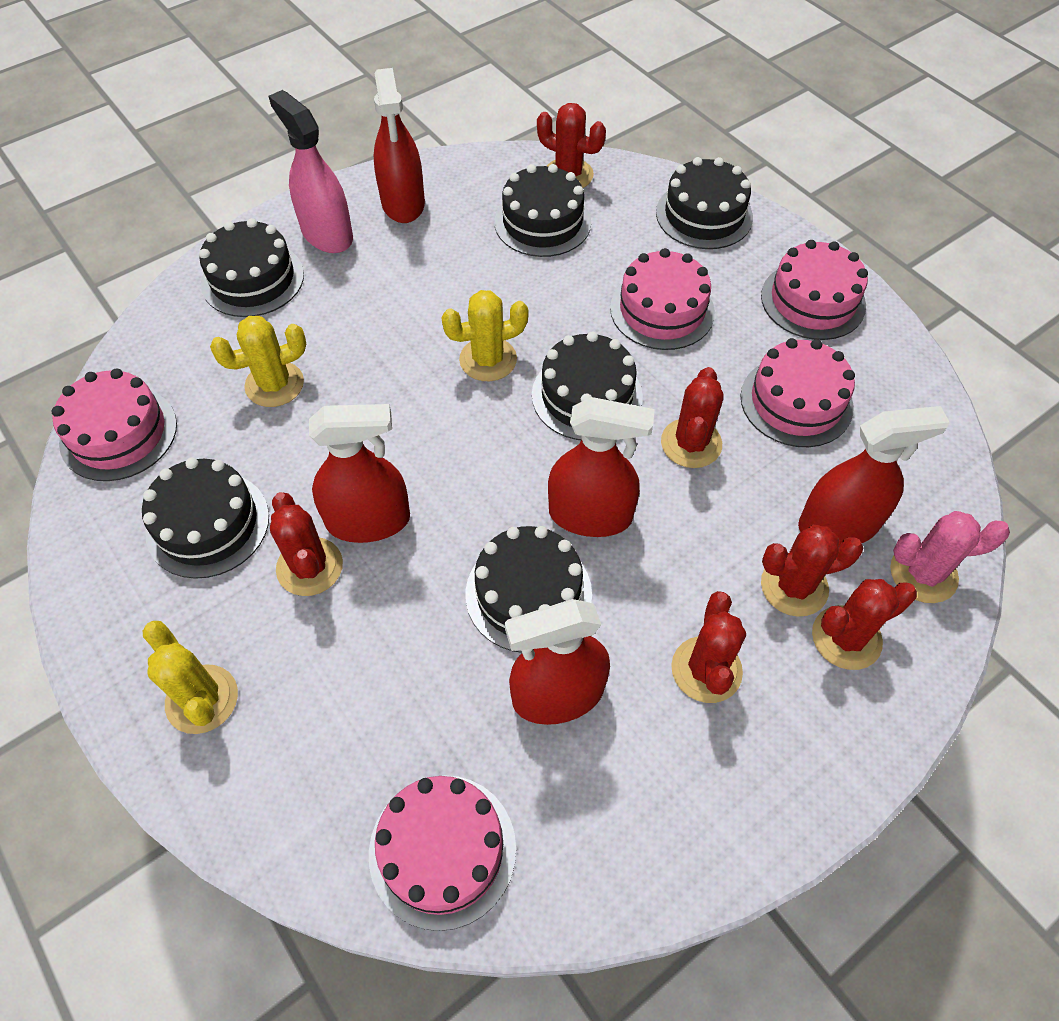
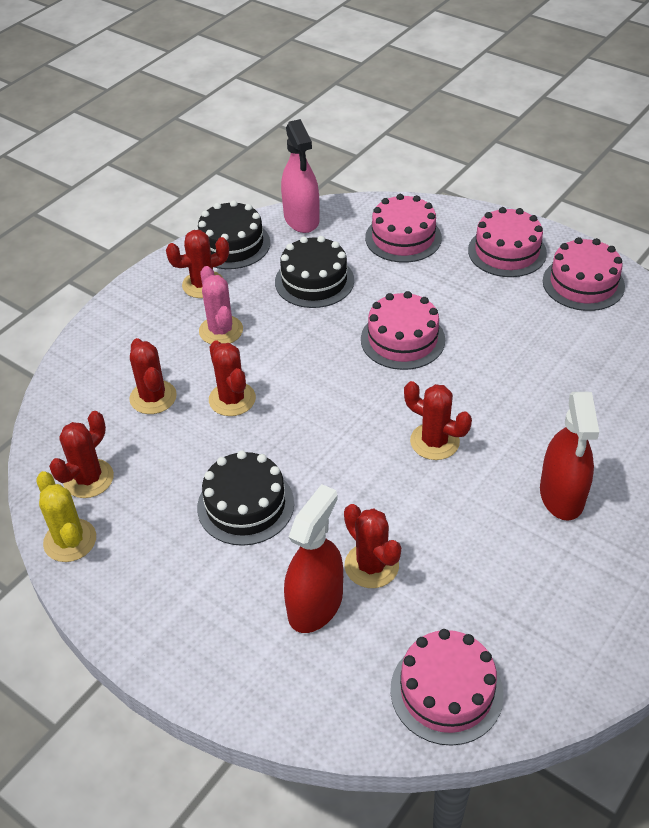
black cake: 6 -> 3
red spray bottle: 5 -> 2
yellow cactus: 3 -> 1

